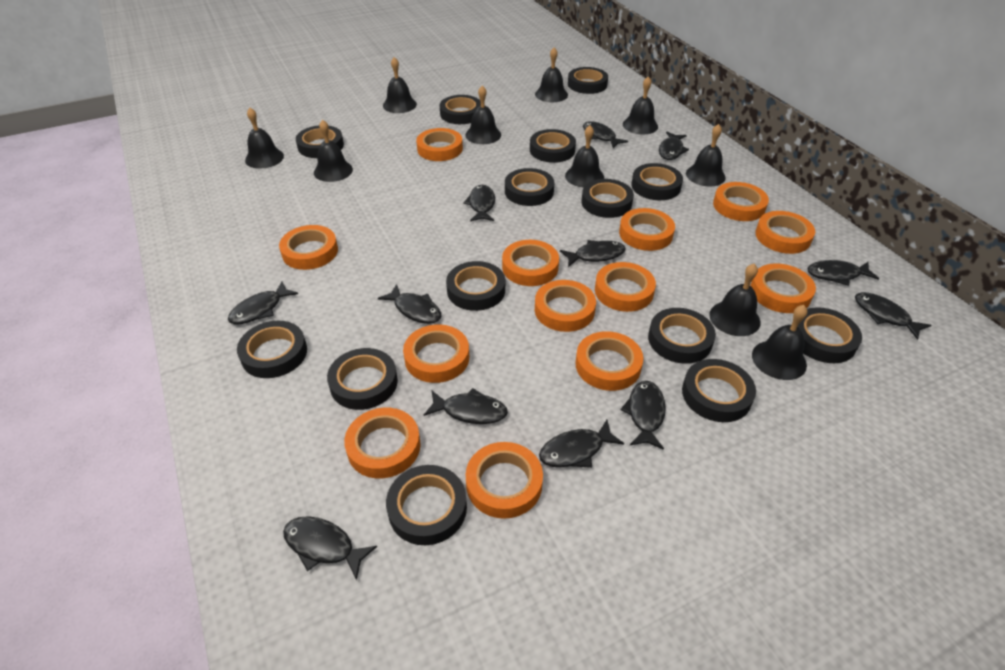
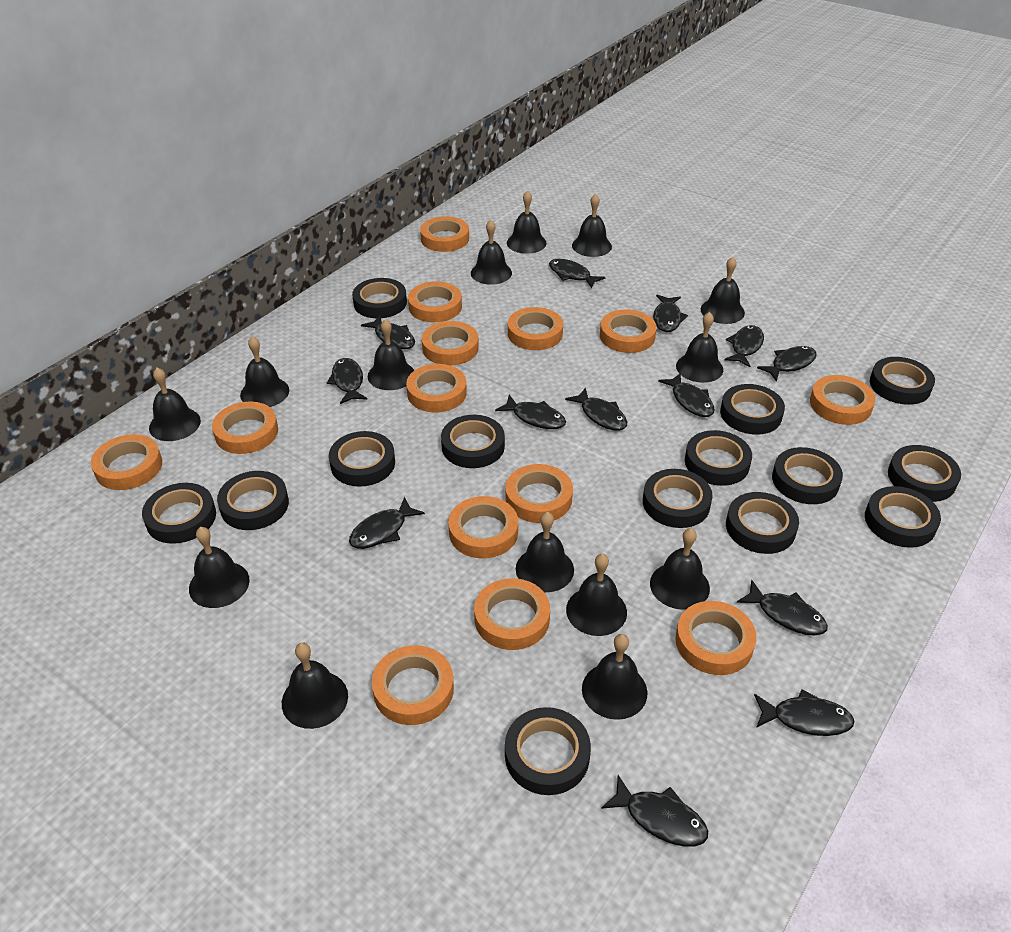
black bell: 10 -> 14
black fish: 12 -> 13
orange tape: 13 -> 14

